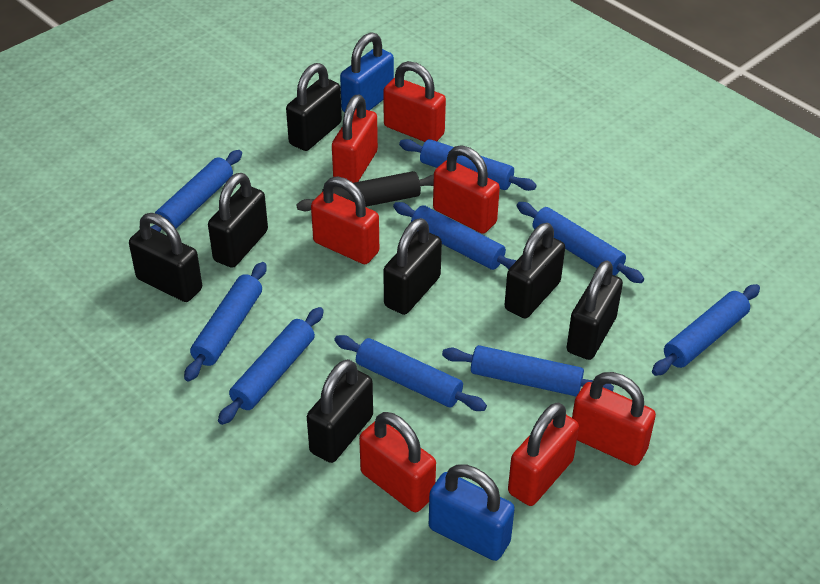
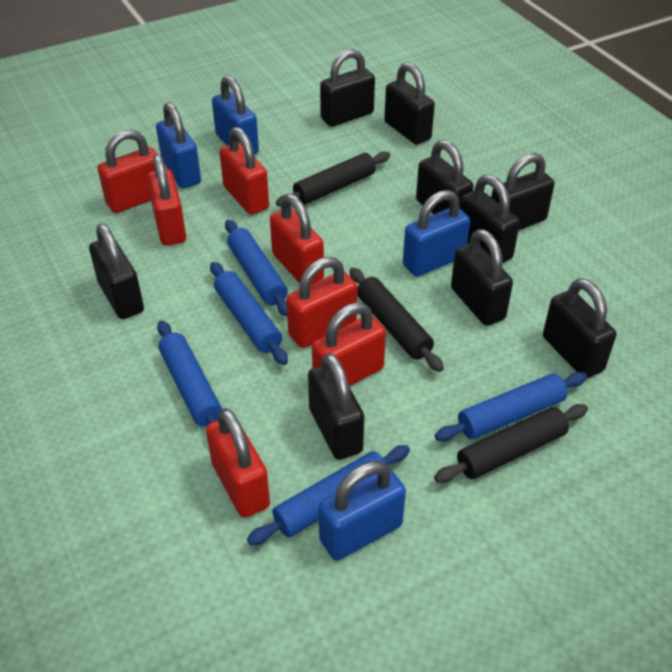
black padlock: 7 -> 9
black rolling pin: 1 -> 3
blue padlock: 2 -> 4
blue rolling pin: 9 -> 5

